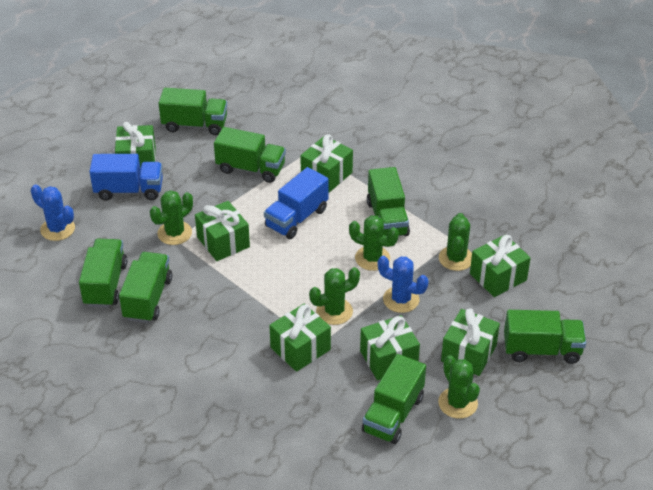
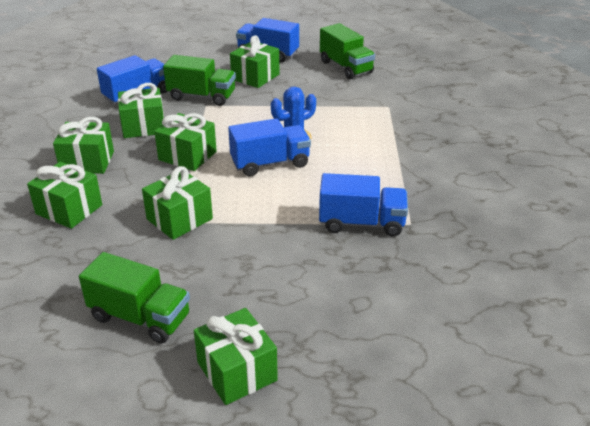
blue cactus: 2 -> 1
blue truck: 2 -> 4
green cactus: 5 -> 0
green truck: 7 -> 3

